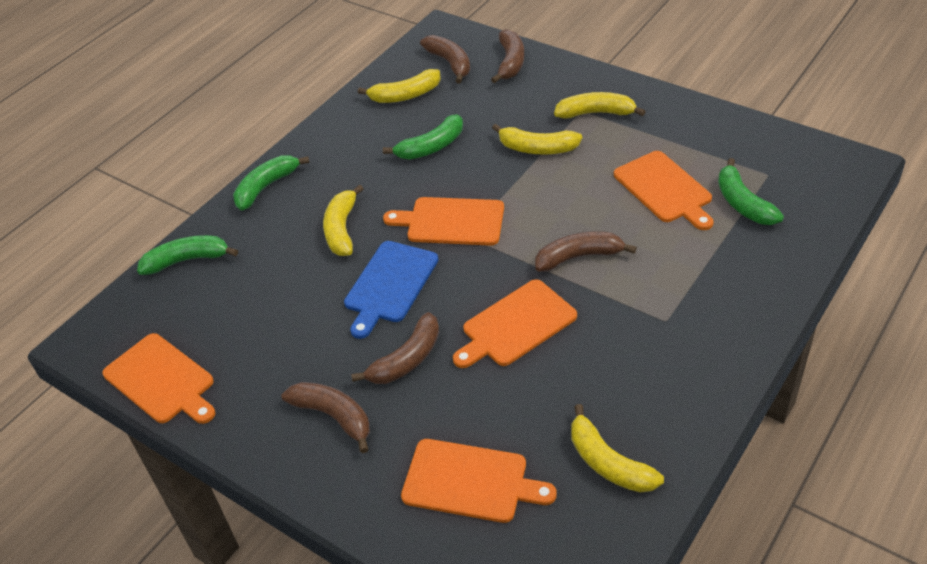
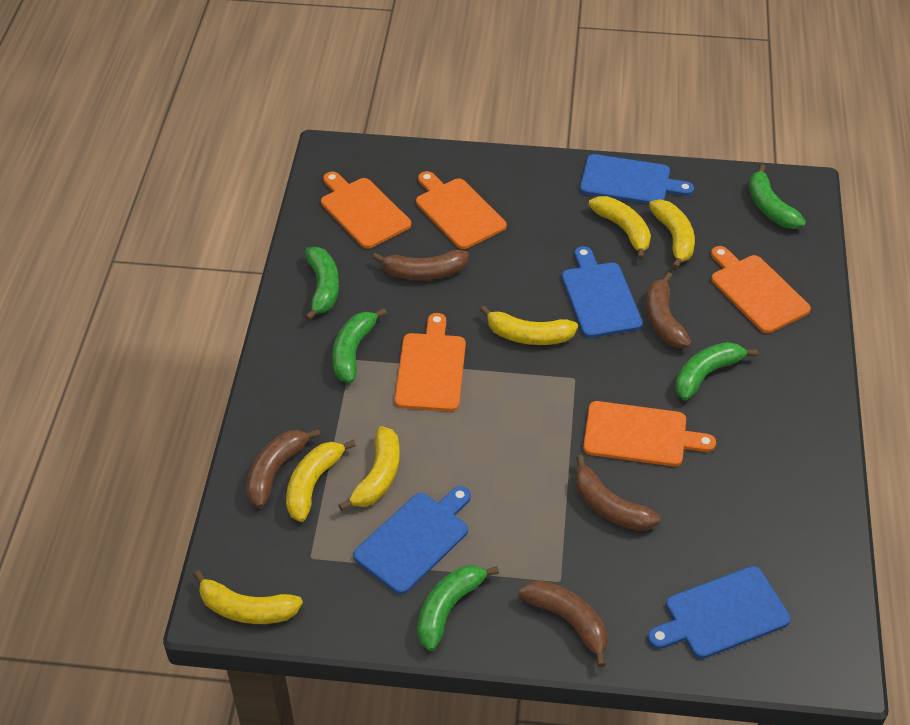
blue cutting board: 1 -> 4
green banana: 4 -> 5
yellow banana: 5 -> 6

